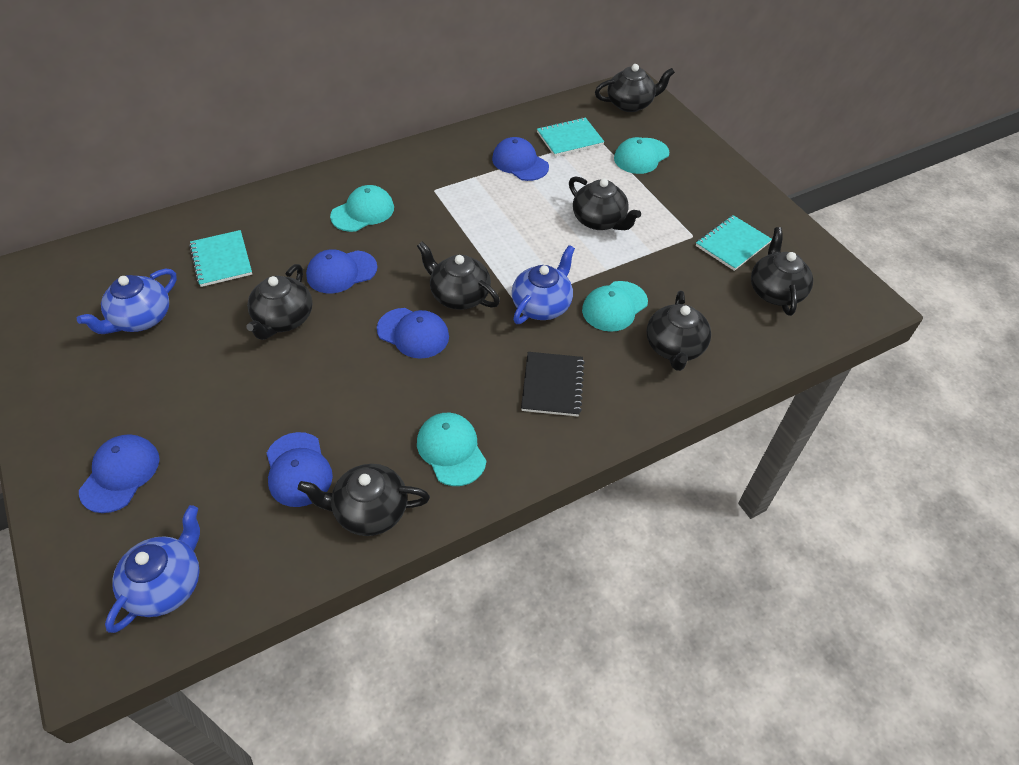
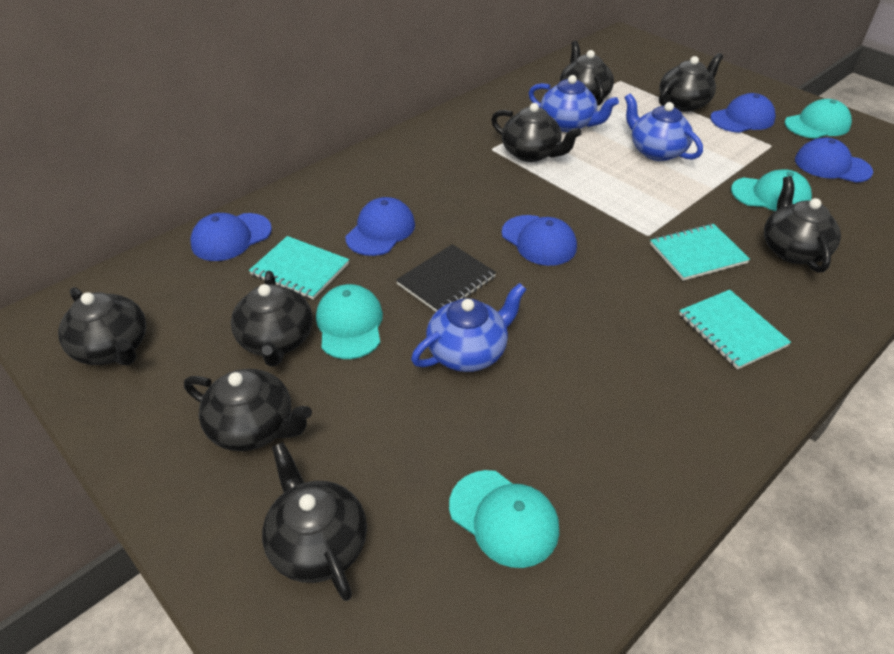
black teapot: 7 -> 8

